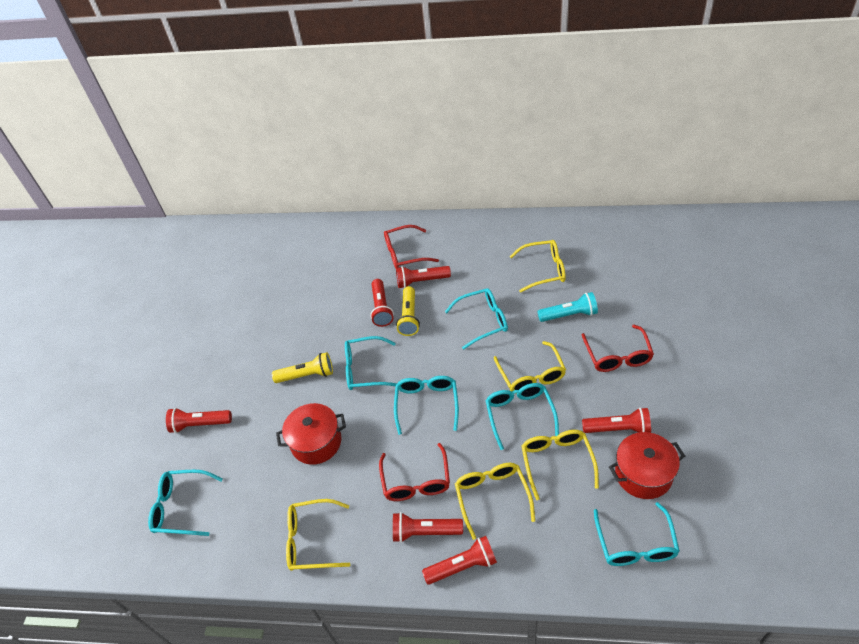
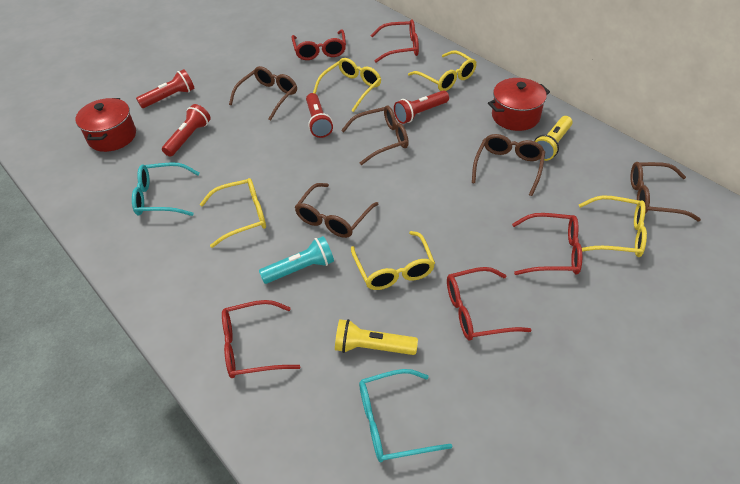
brown glasses: 0 -> 5
red flashlight: 6 -> 4
red glasses: 3 -> 5
turquoise glasses: 6 -> 2

